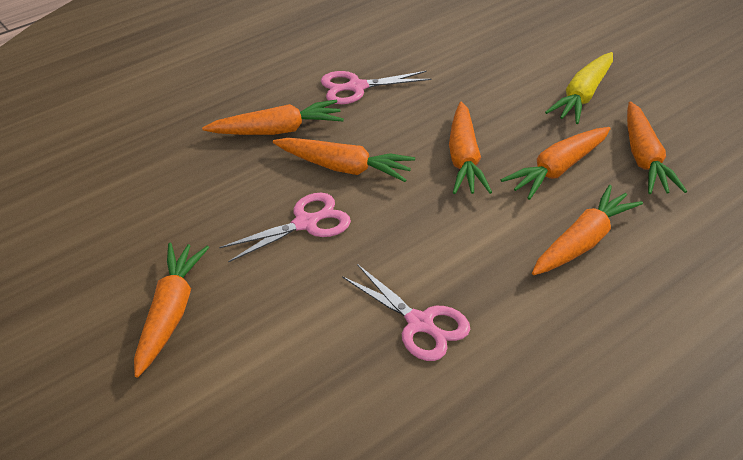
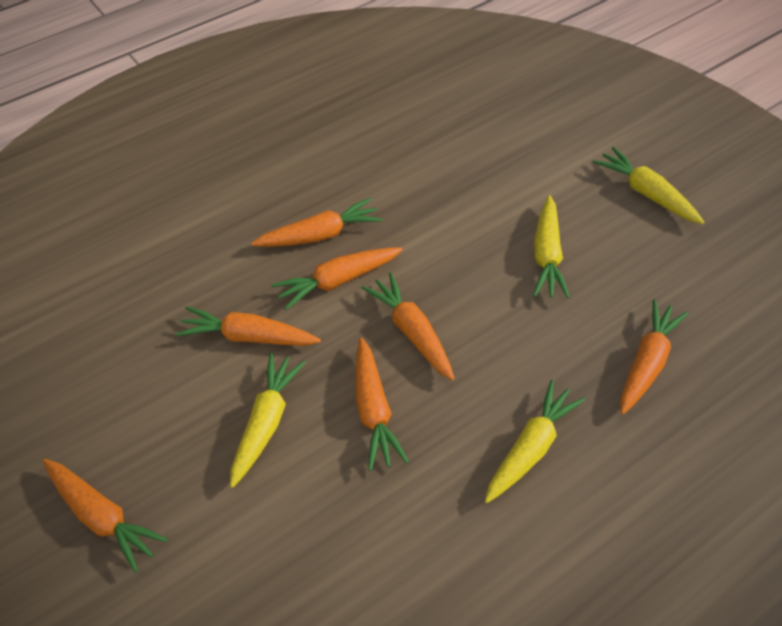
pink scissors: 3 -> 0
yellow carrot: 1 -> 4

